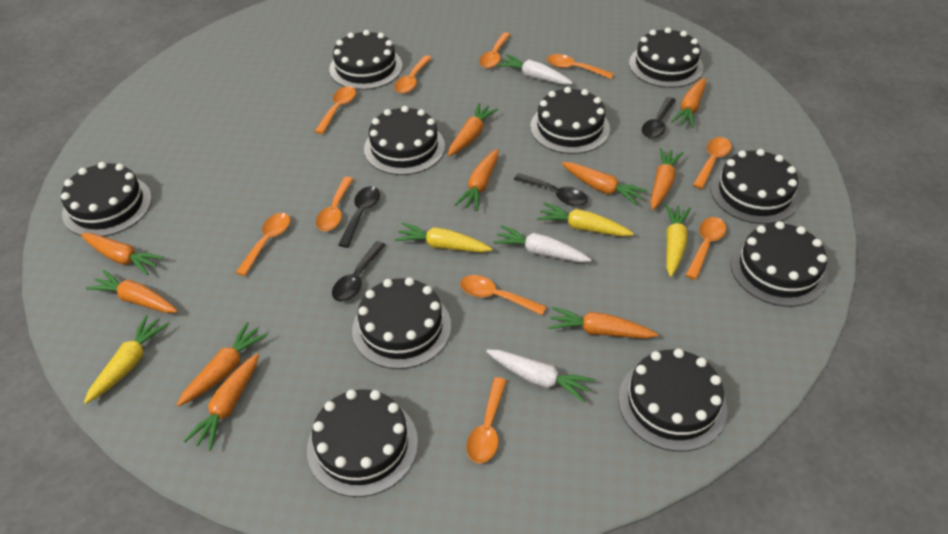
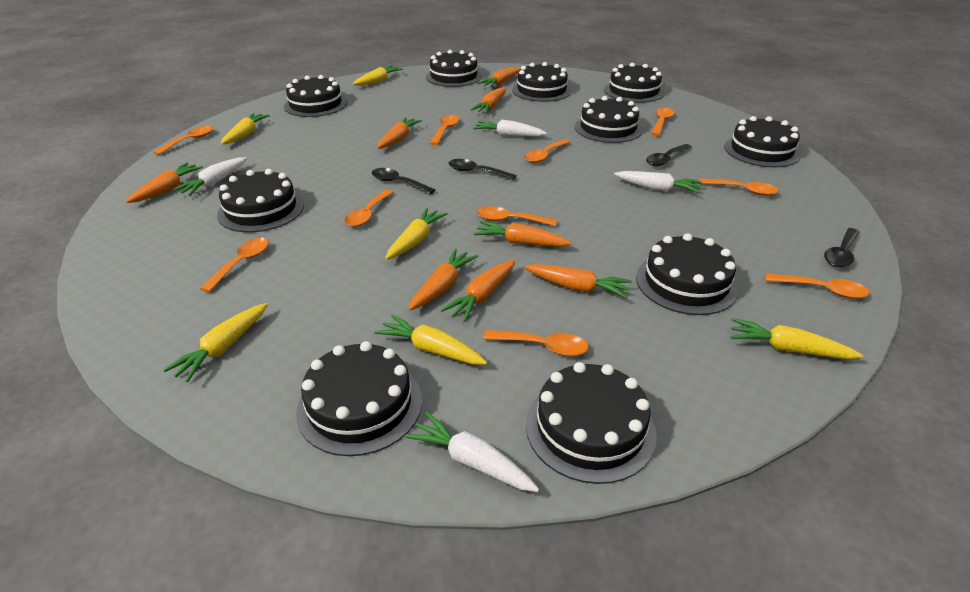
orange carrot: 10 -> 8
white carrot: 3 -> 4
yellow carrot: 4 -> 6

